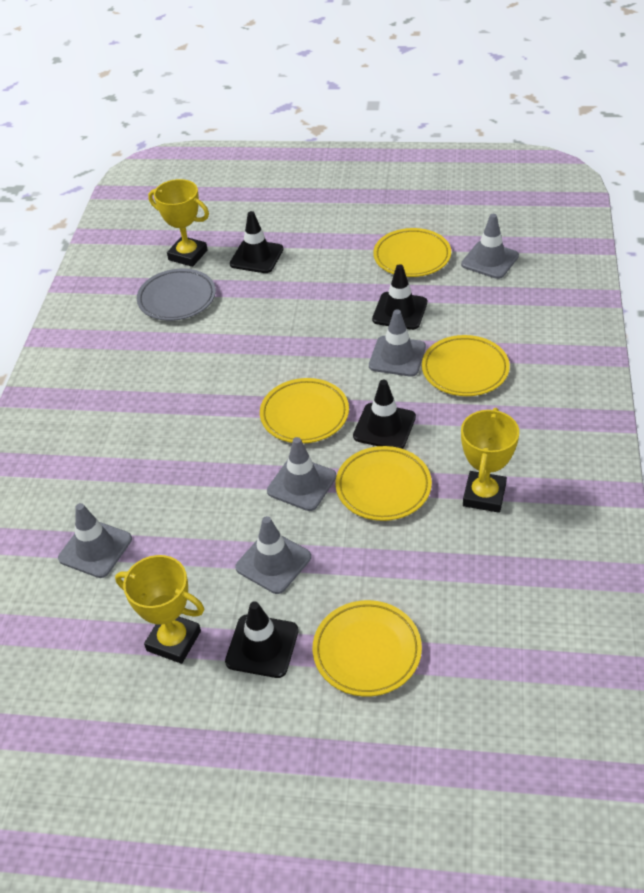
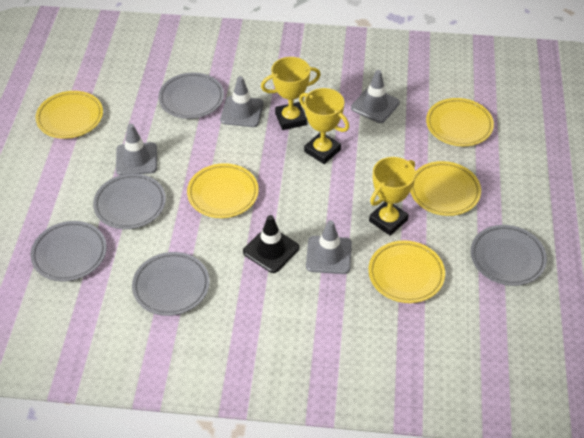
black traffic cone: 4 -> 1
grey plate: 1 -> 5
grey traffic cone: 5 -> 4

